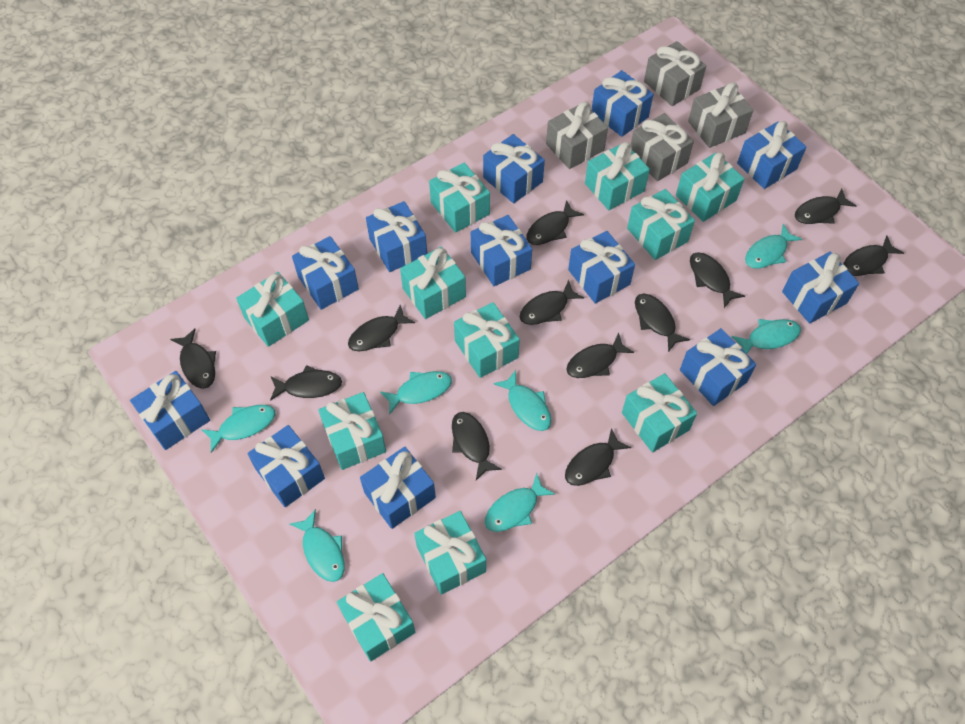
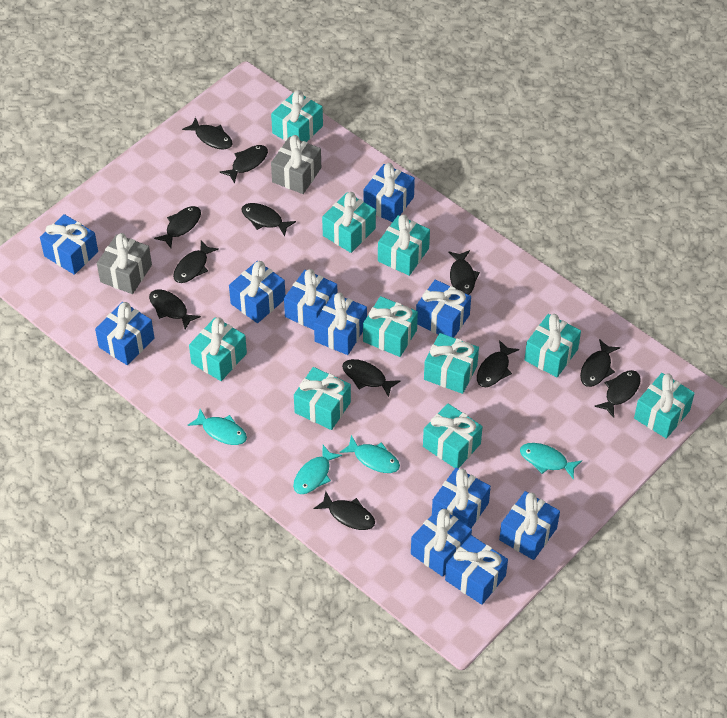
blue gift: 12 -> 11
grey gift: 4 -> 2
turquoise fish: 7 -> 4
turquoise gift: 11 -> 10

